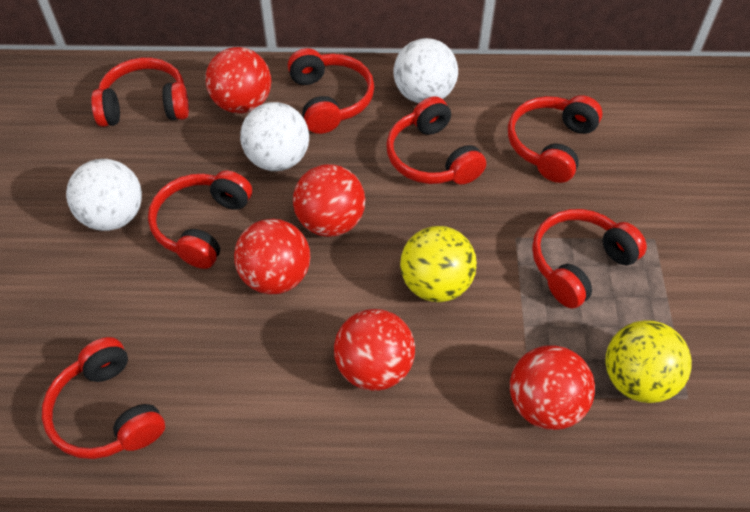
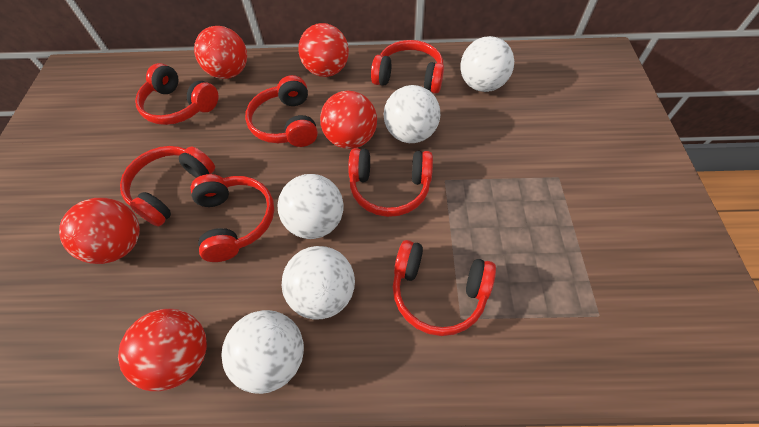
white ball: 3 -> 5
yellow ball: 2 -> 0

